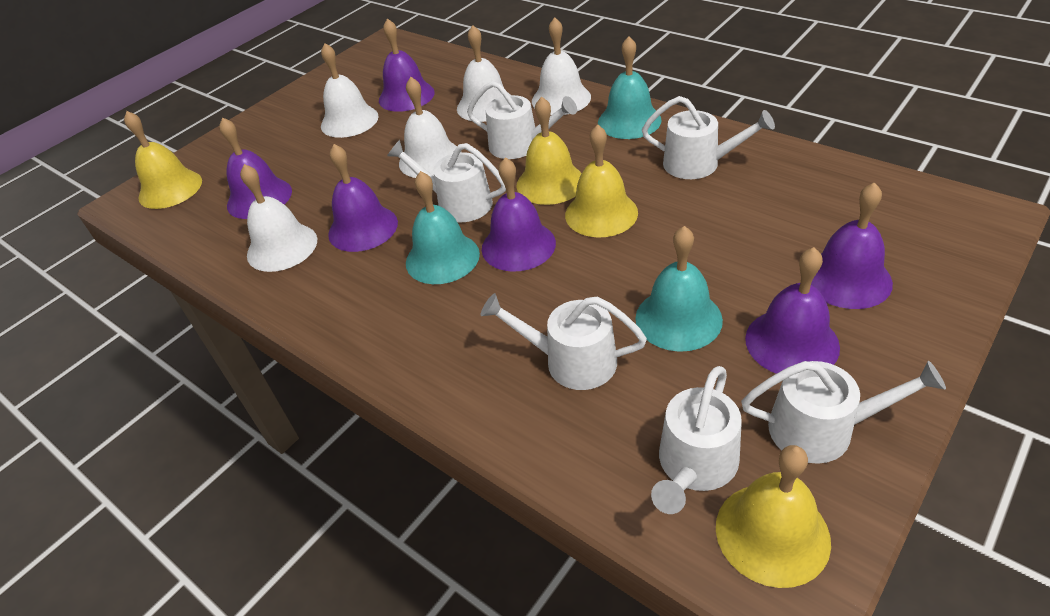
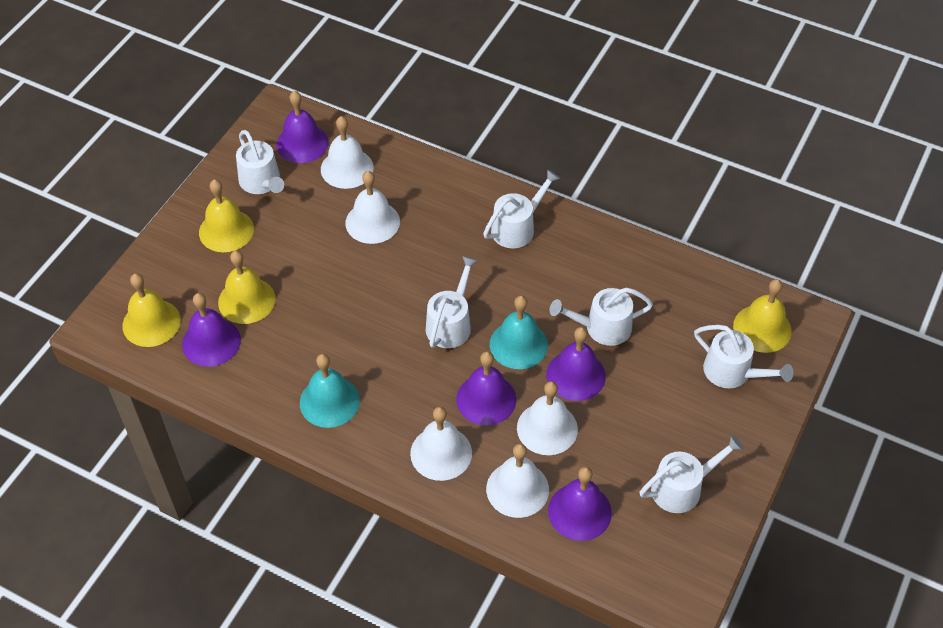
purple bell: 6 -> 5
turquoise bell: 3 -> 2

